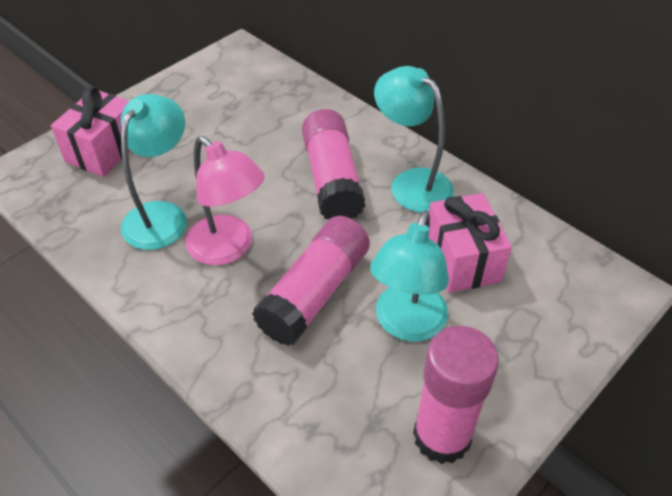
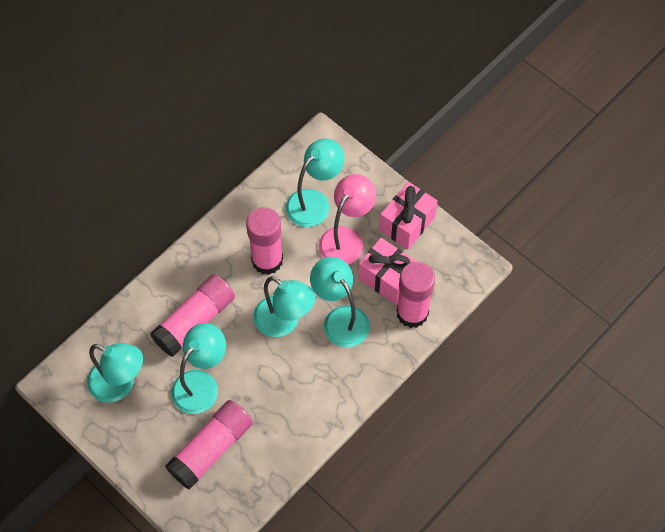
pink glue stick: 3 -> 4
turquoise lamp: 3 -> 5

